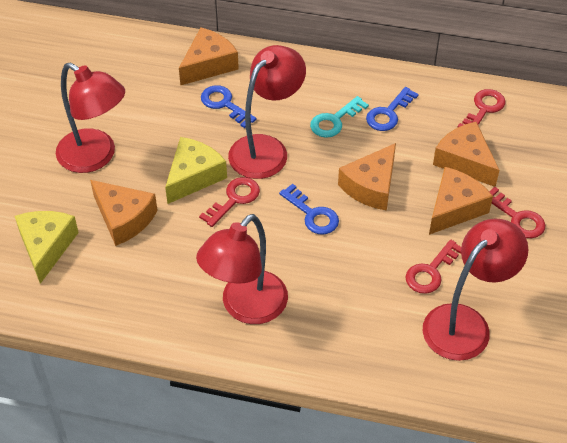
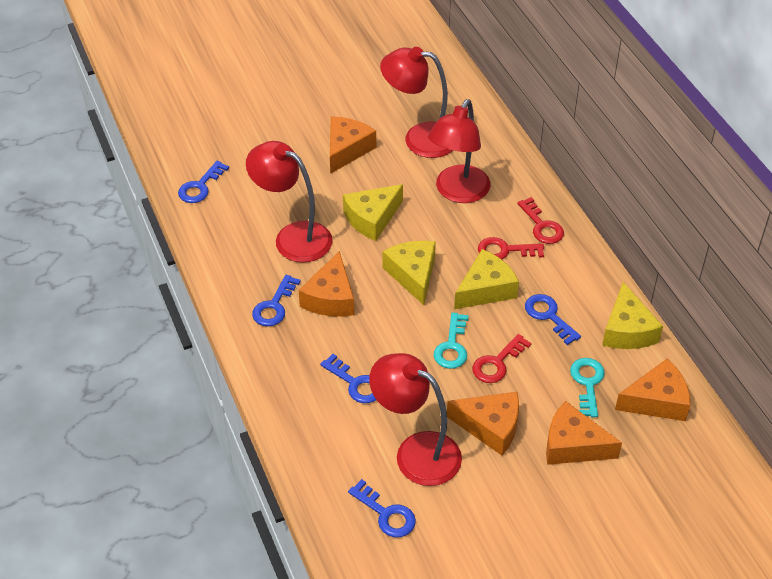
blue key: 3 -> 5
red key: 4 -> 3
turquoise key: 1 -> 2
yellow cheese: 2 -> 4

